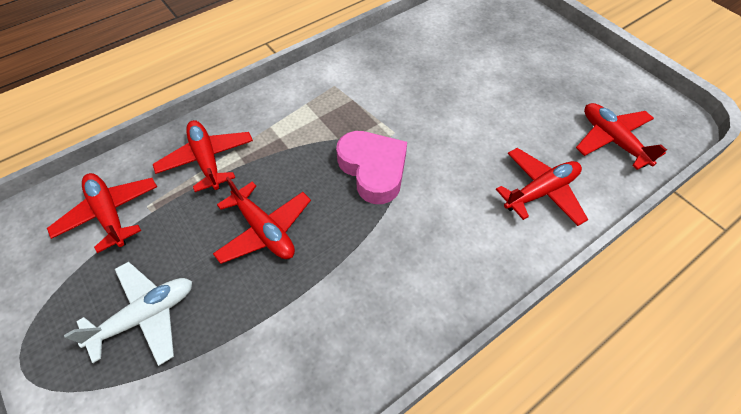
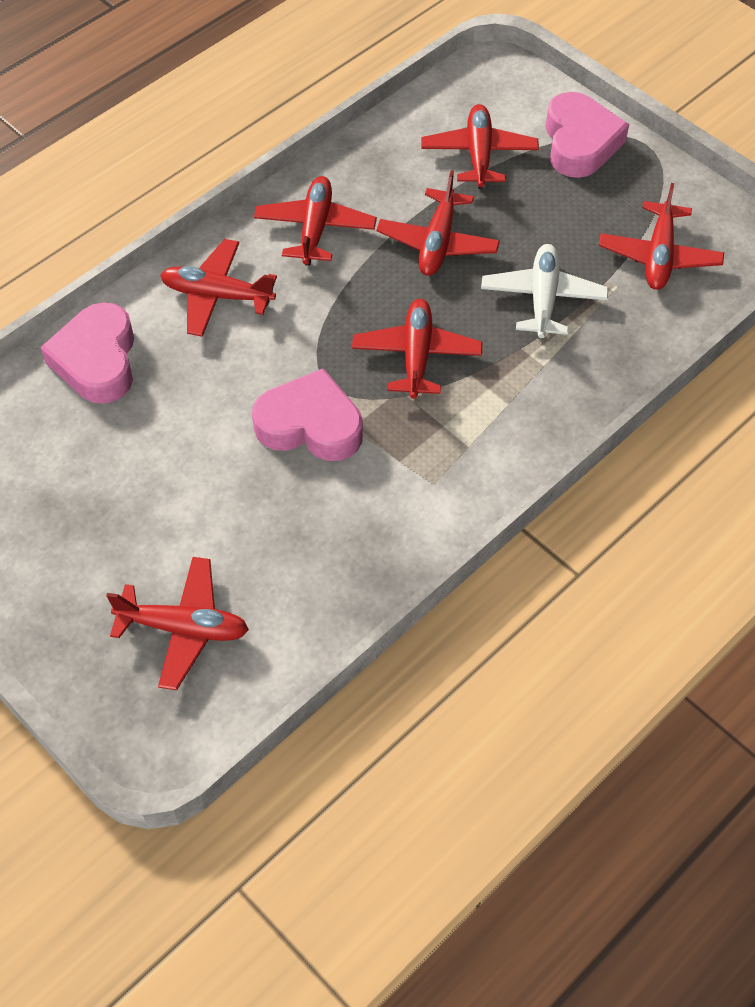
pink heart: 1 -> 3
red plane: 5 -> 7

